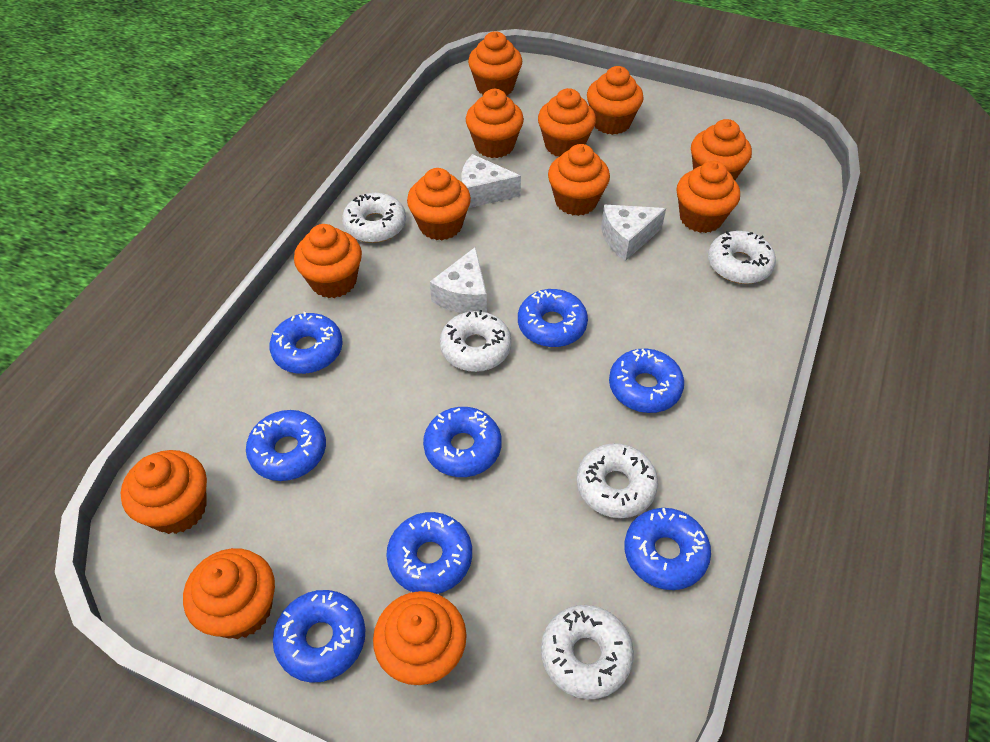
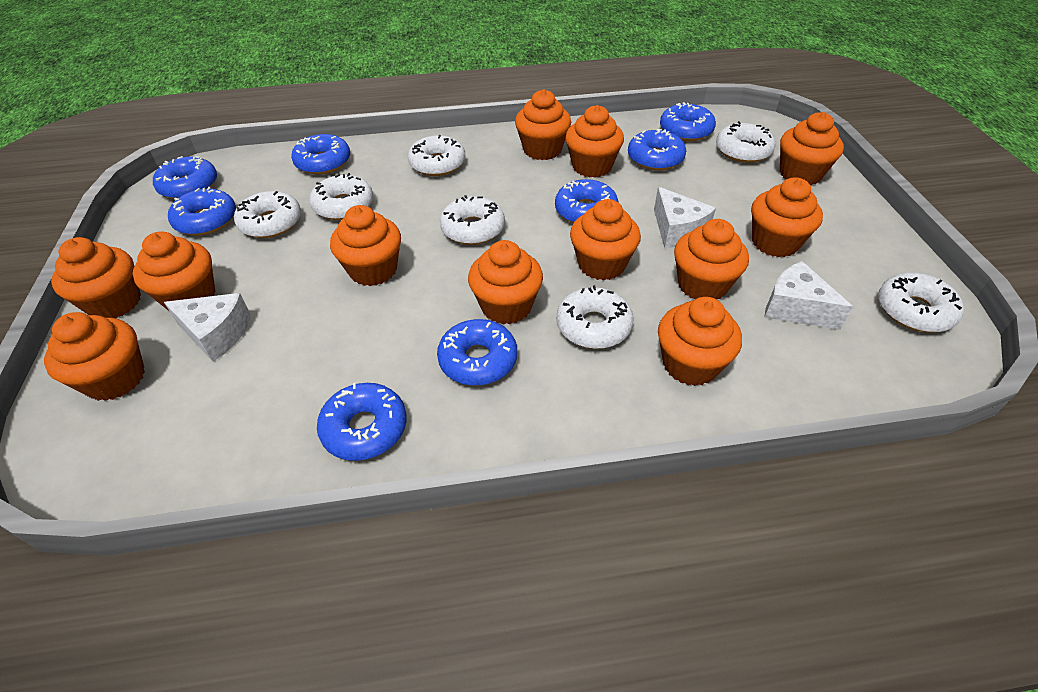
white donut: 5 -> 7

